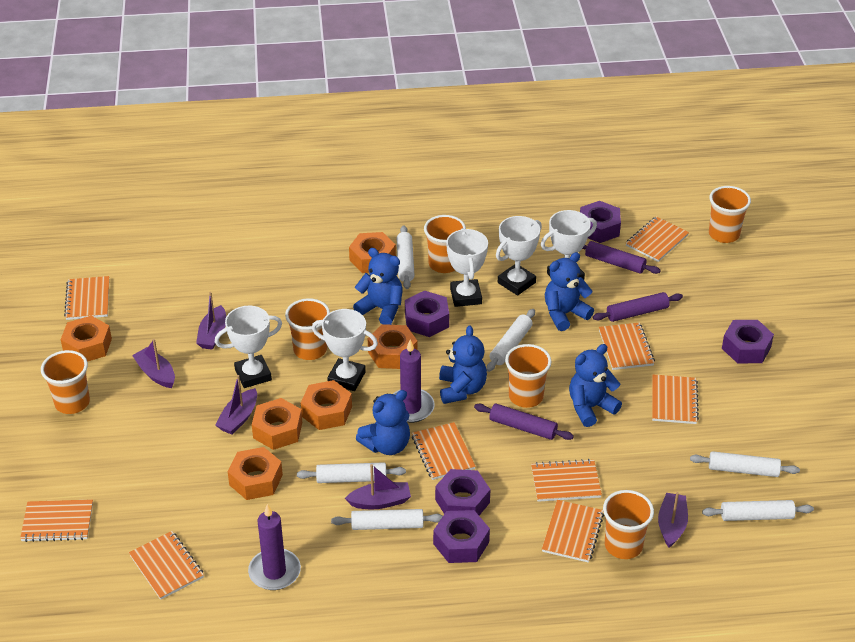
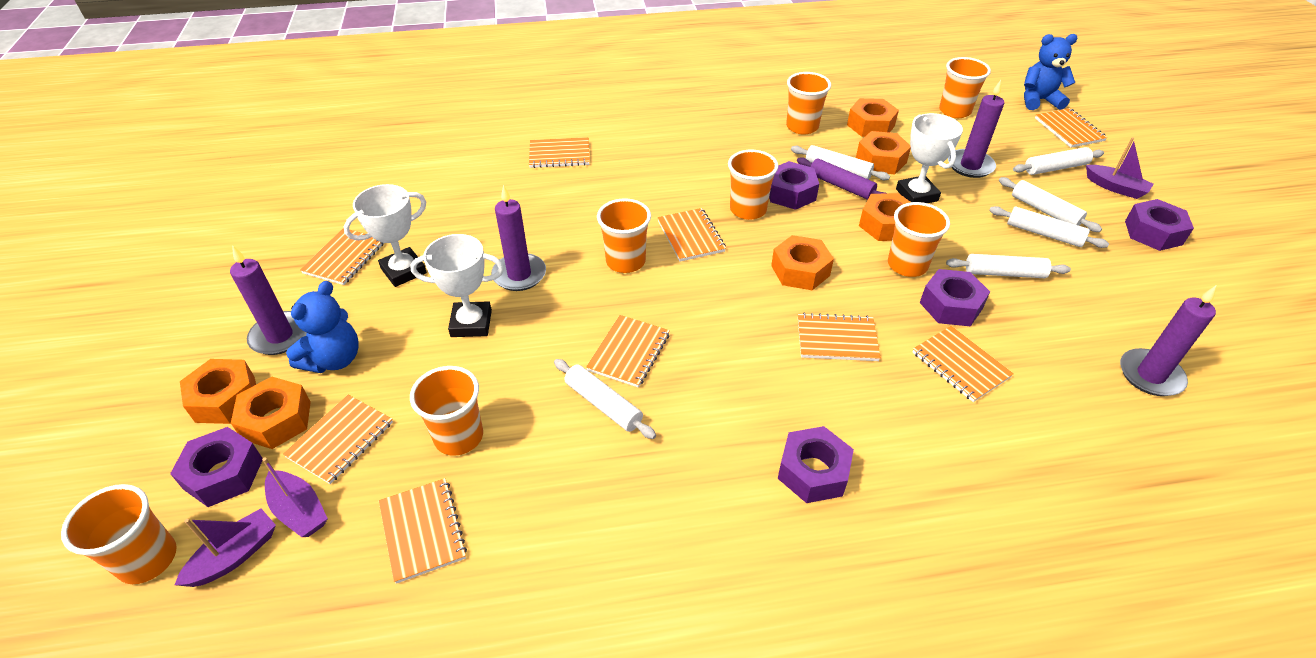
blue teddy bear: 5 -> 2
orange cup: 6 -> 7
purple boat: 5 -> 3
purple candle: 2 -> 4
purple rolling pin: 3 -> 1
white trophy: 5 -> 3

